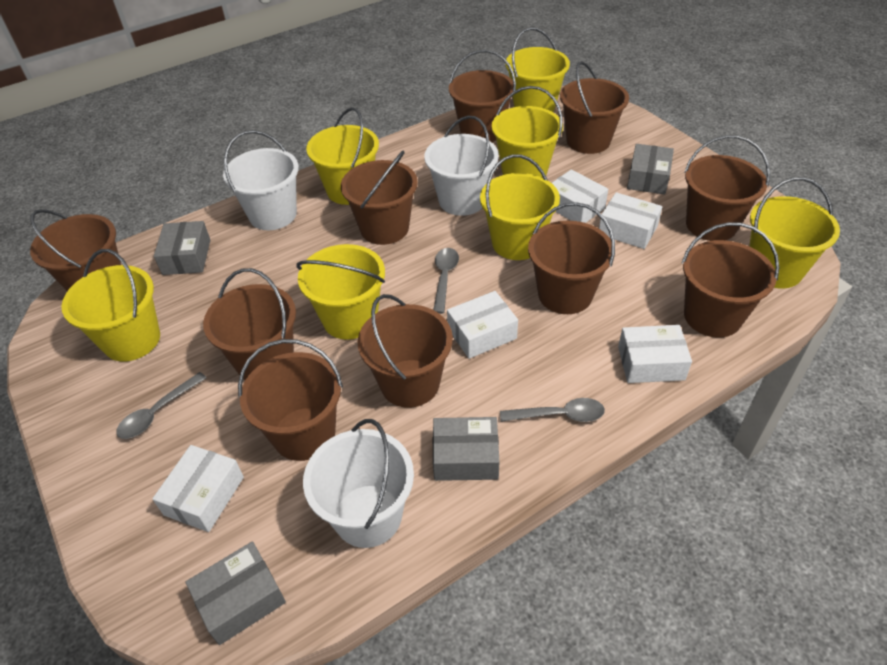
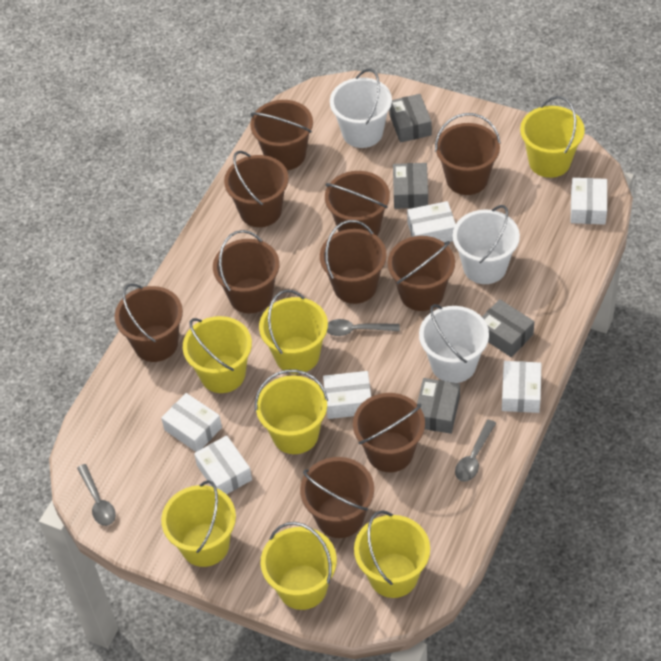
white box: 5 -> 6

